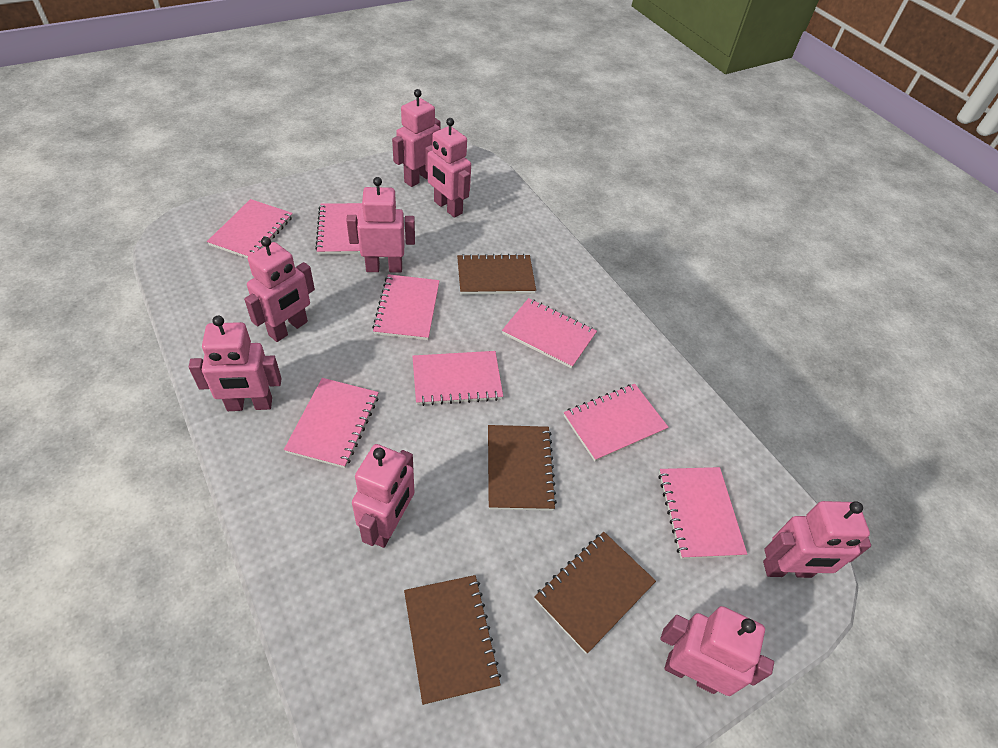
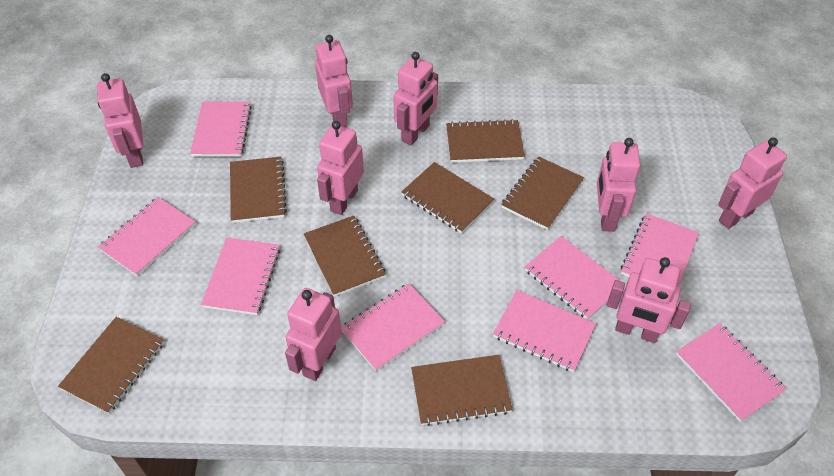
brown notebook: 4 -> 7

